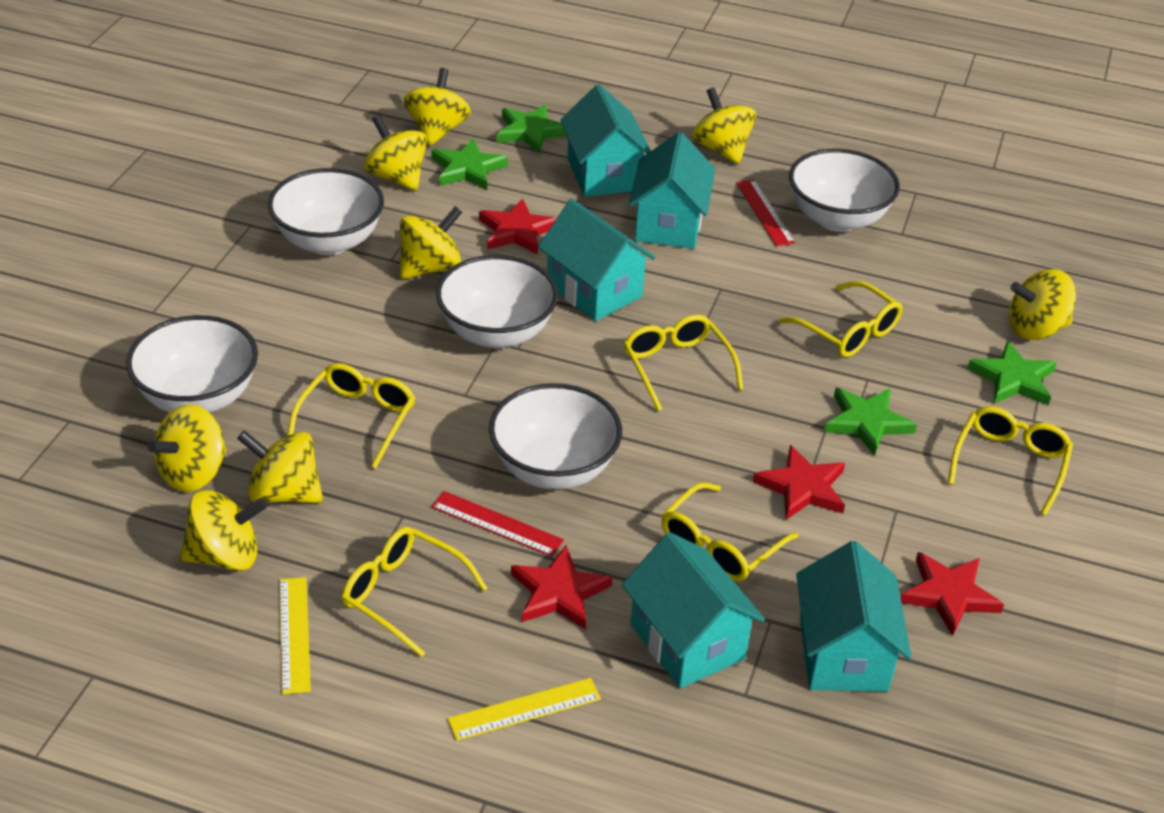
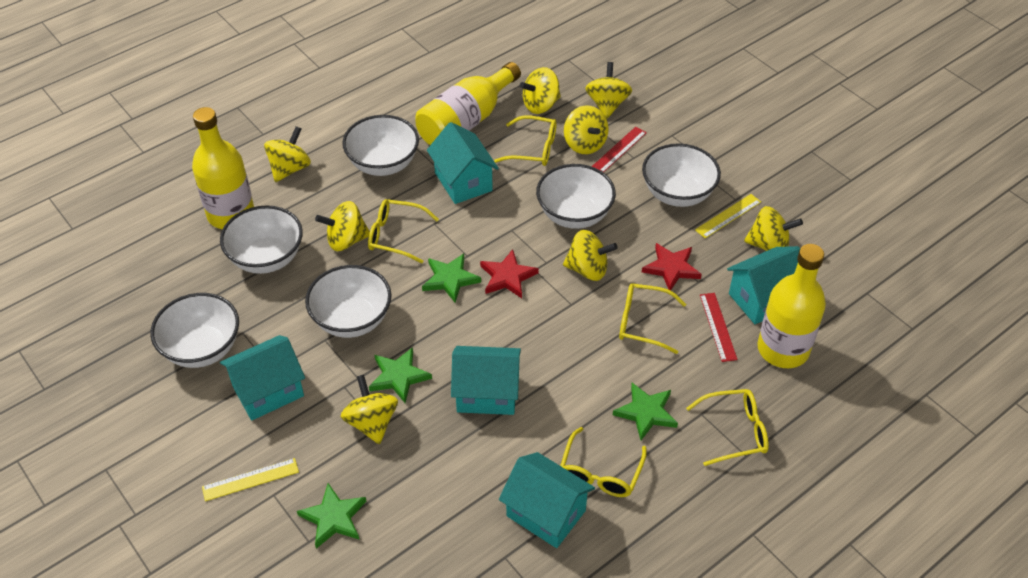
red star: 4 -> 2
white bowl: 5 -> 6
yellow bottle: 0 -> 3
yellow glasses: 6 -> 5

